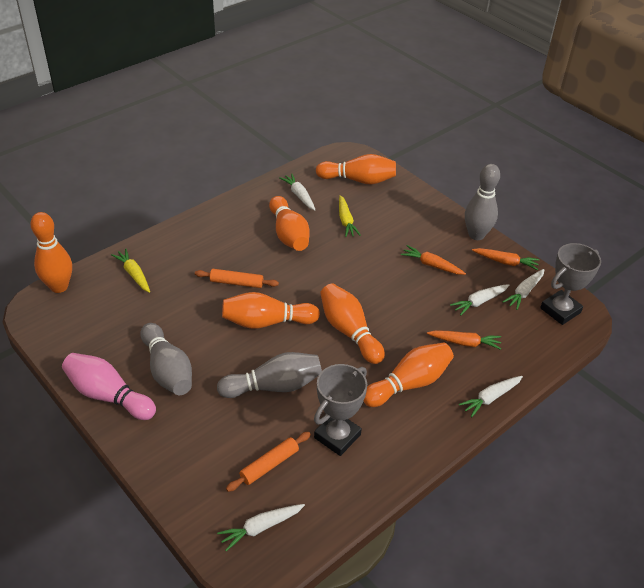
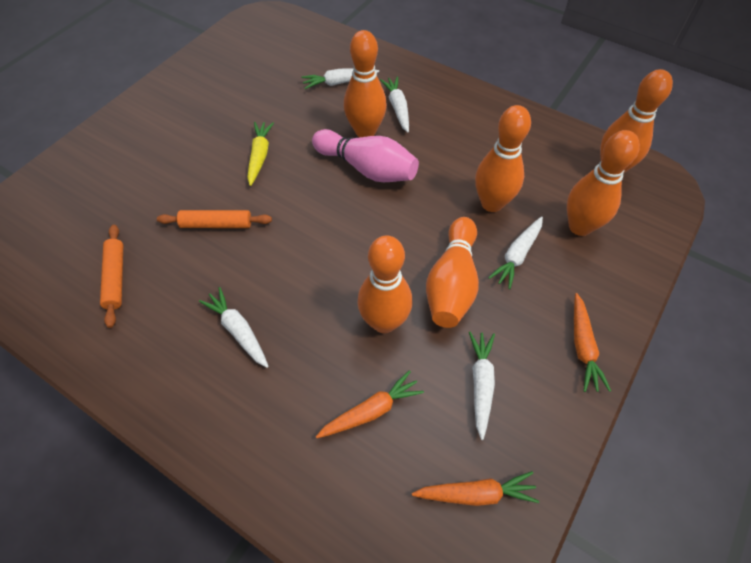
grey bowling pin: 3 -> 0
grey trophy: 2 -> 0
yellow carrot: 2 -> 1

